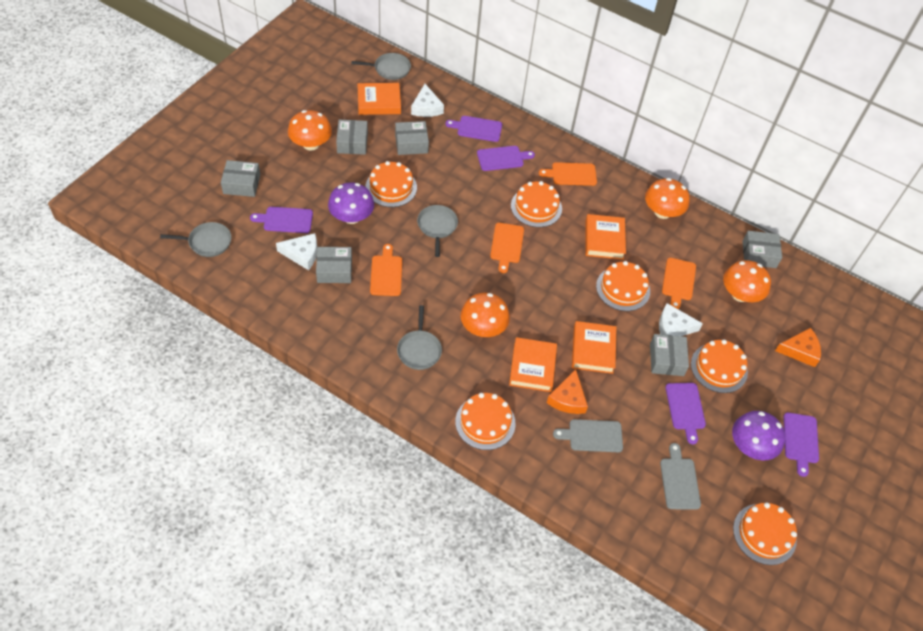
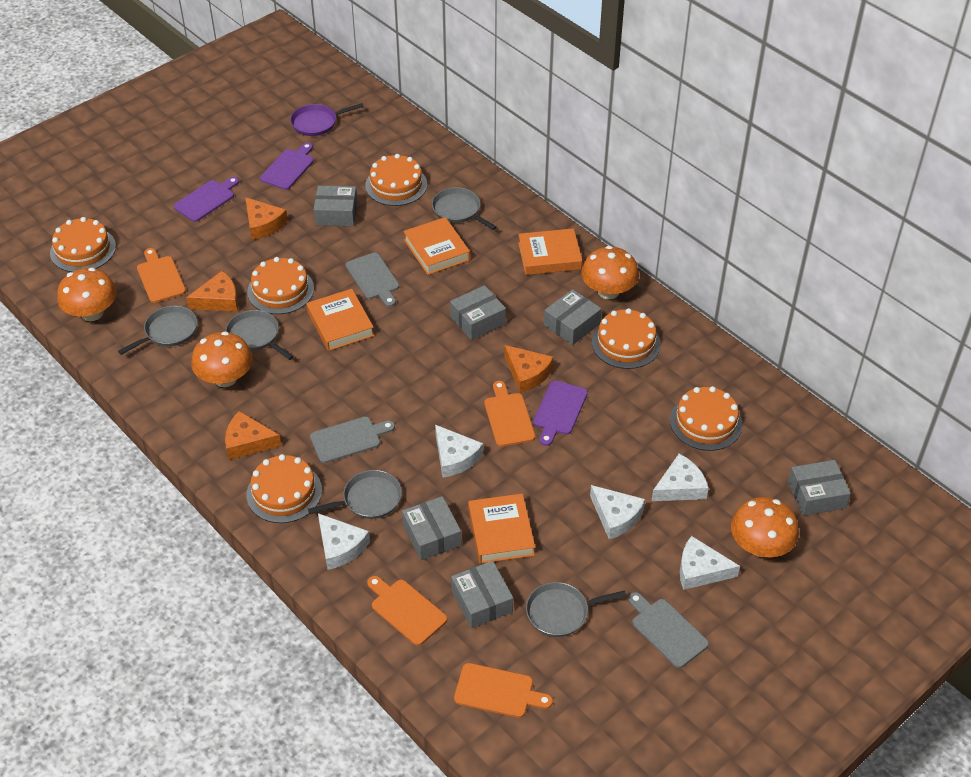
grey cutting board: 2 -> 3
grey pan: 4 -> 5
orange cheese: 2 -> 4
purple cutting board: 5 -> 3
purple mushroom: 2 -> 0
purple pan: 0 -> 1
white cheese: 3 -> 5

